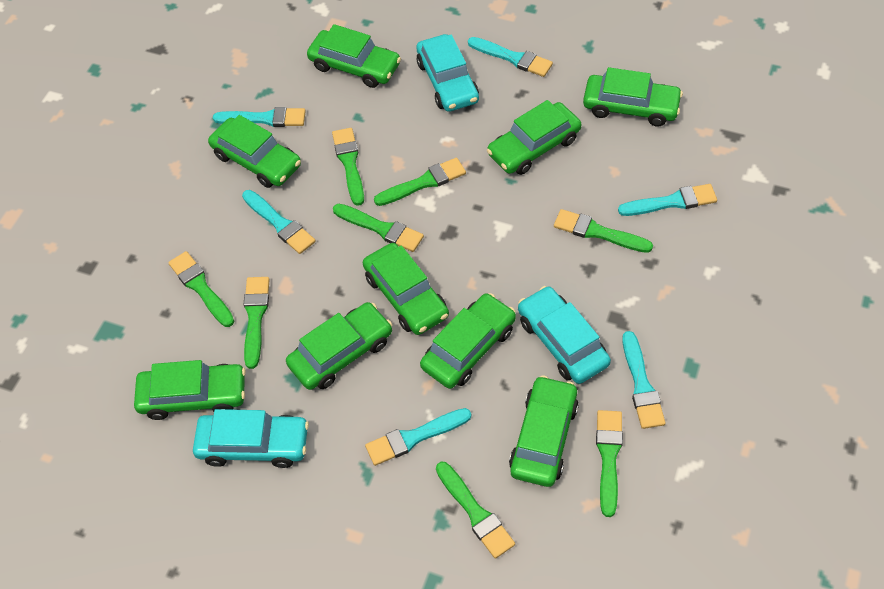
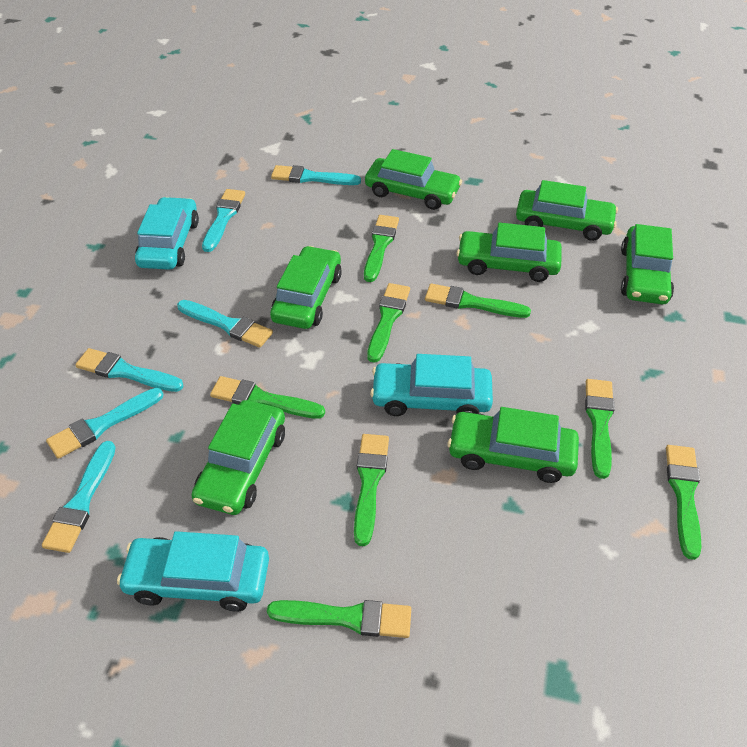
green car: 9 -> 7

